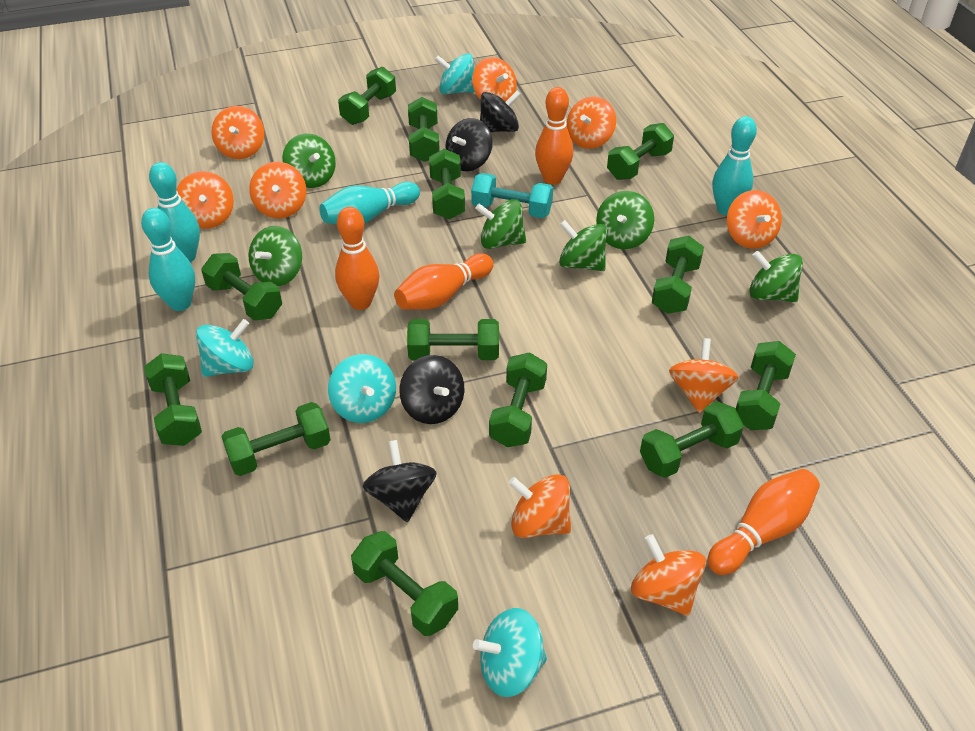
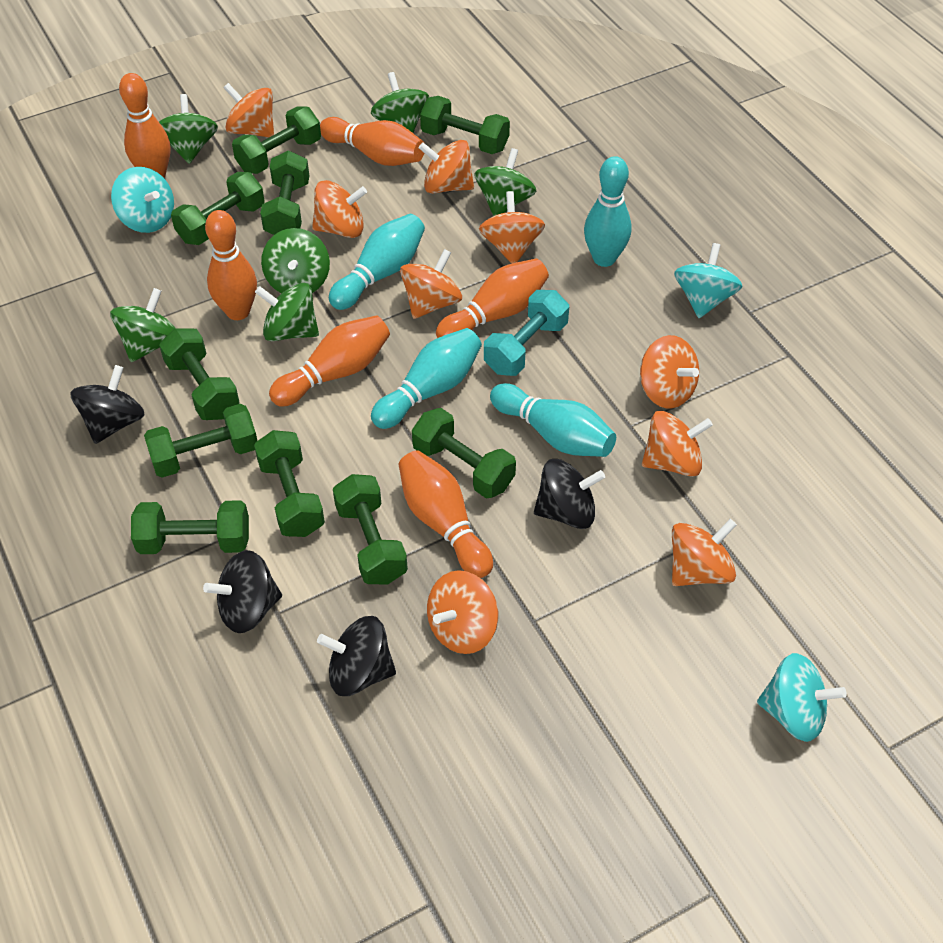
green dumbbell: 13 -> 10
orange bowling pin: 4 -> 6
turquoise spinning top: 4 -> 3

